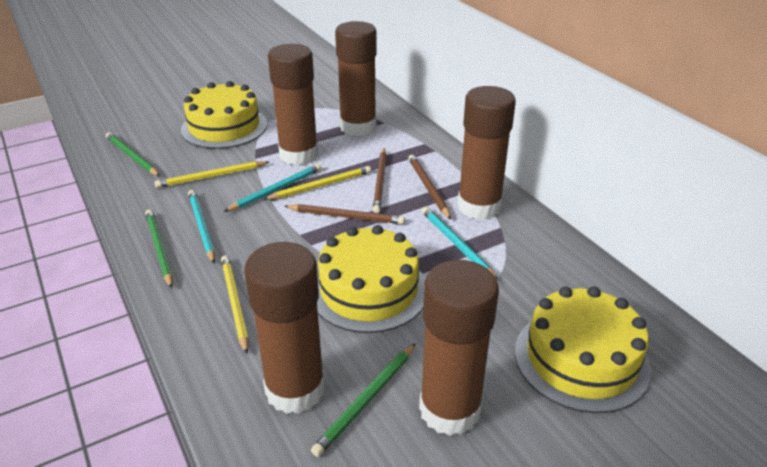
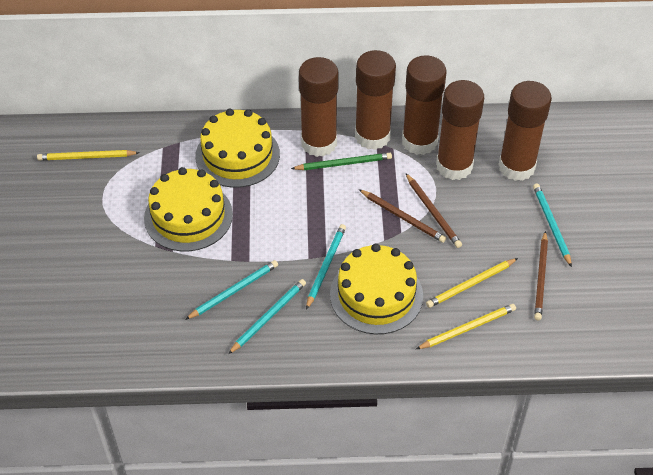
green pencil: 3 -> 1
turquoise pencil: 3 -> 4

